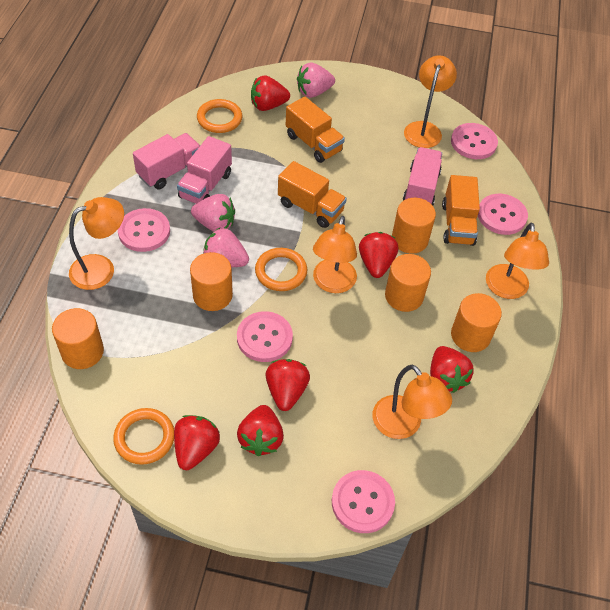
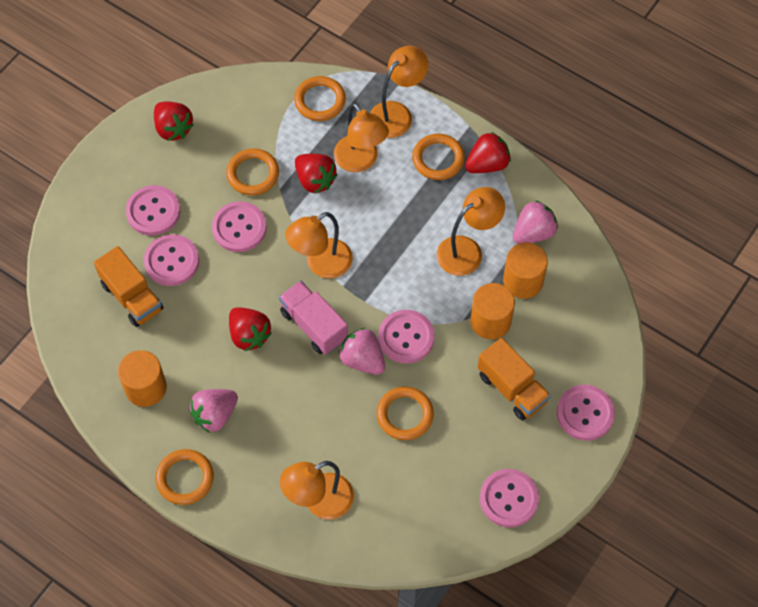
orange cylinder: 5 -> 3
orange ring: 3 -> 5
orange truck: 3 -> 2
pink button: 5 -> 6
pink truck: 3 -> 1
red strawberry: 6 -> 4

